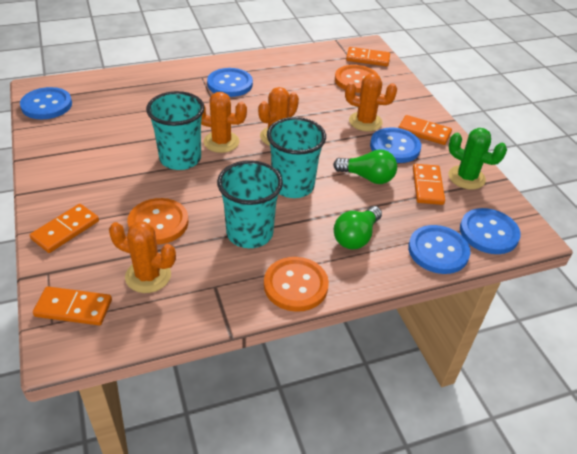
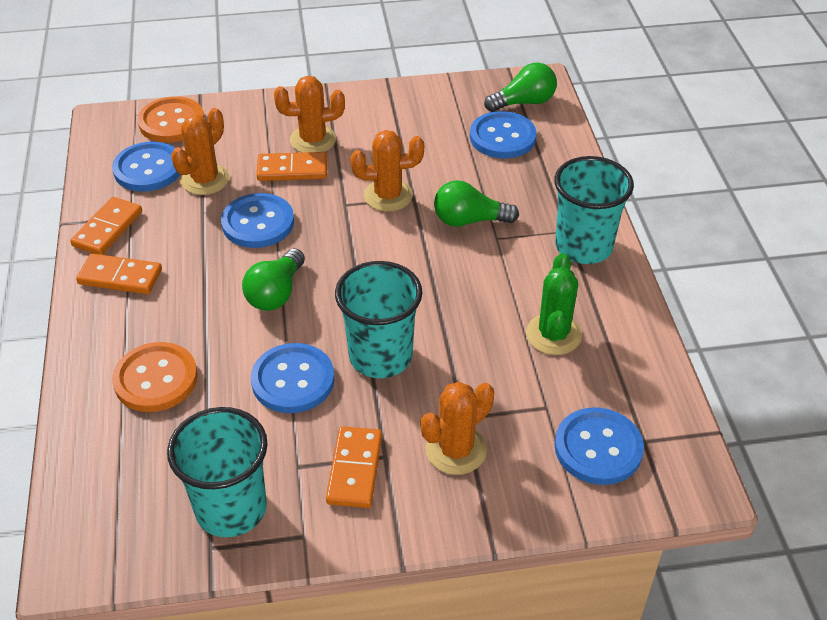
green light bulb: 2 -> 3
orange button: 3 -> 2
orange domino: 5 -> 4

